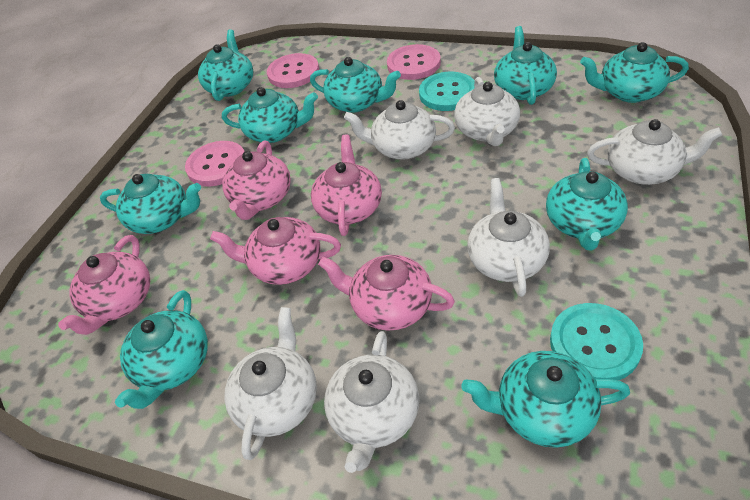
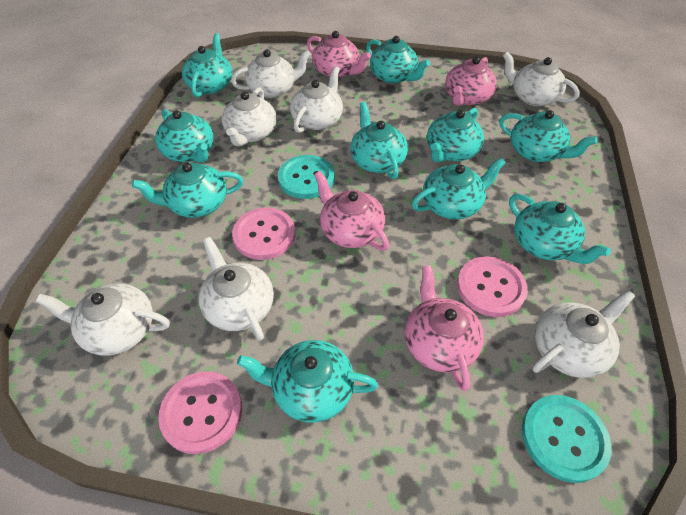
pink teapot: 5 -> 4
turquoise teapot: 9 -> 10
white teapot: 6 -> 7

